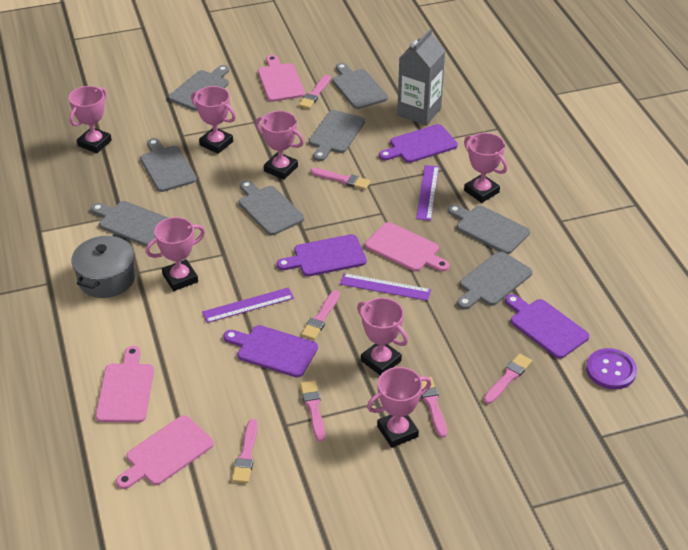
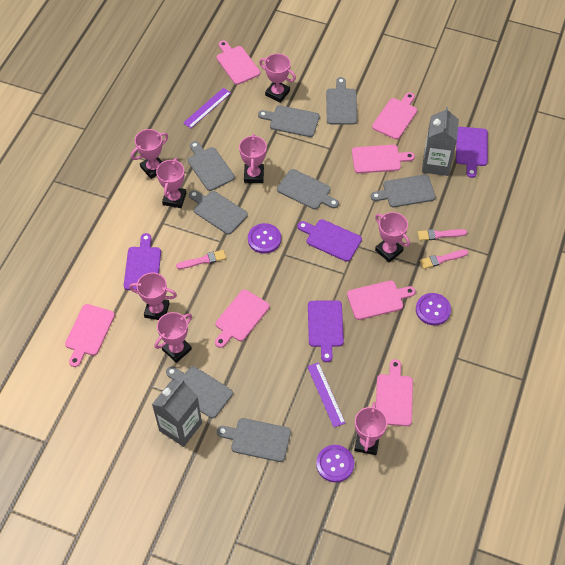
grey carton: 1 -> 2
grey pot: 1 -> 0
pink brush: 7 -> 3
pink cutting board: 4 -> 7
pink trophy: 7 -> 8
purple button: 1 -> 3
purple ruler: 3 -> 2

